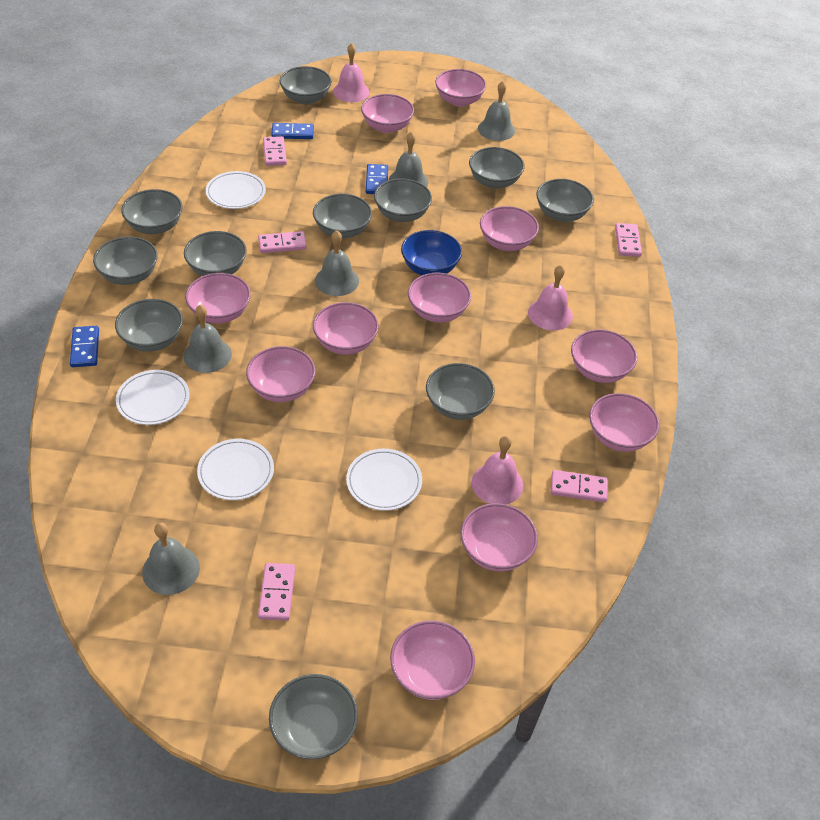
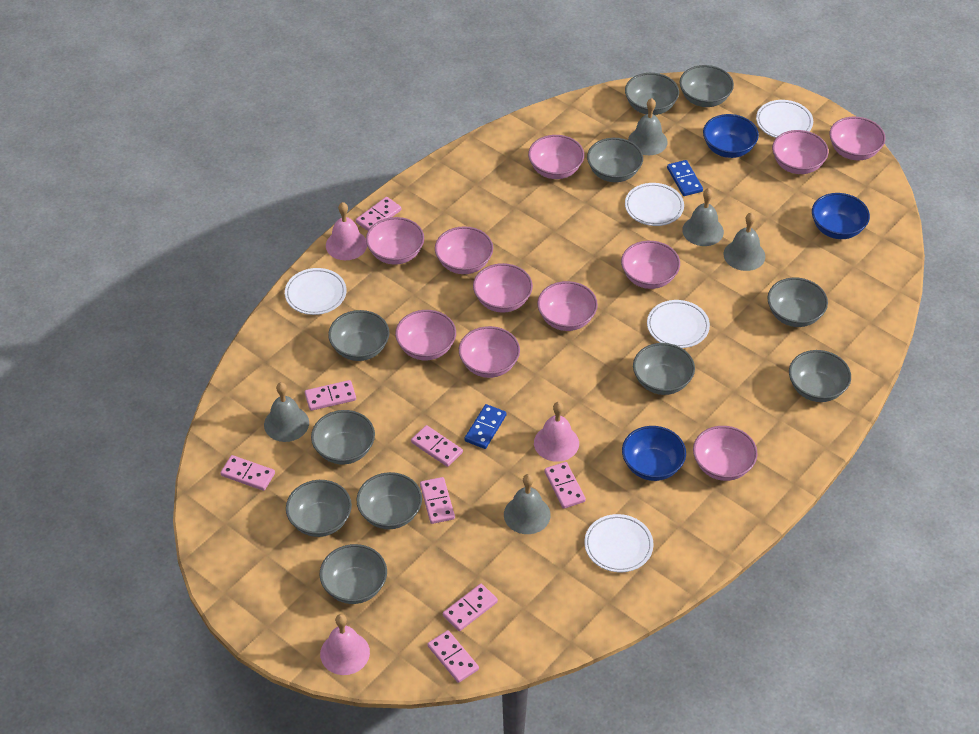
blue bowl: 1 -> 3
blue domino: 3 -> 2
pink domino: 5 -> 8
white plate: 4 -> 5

